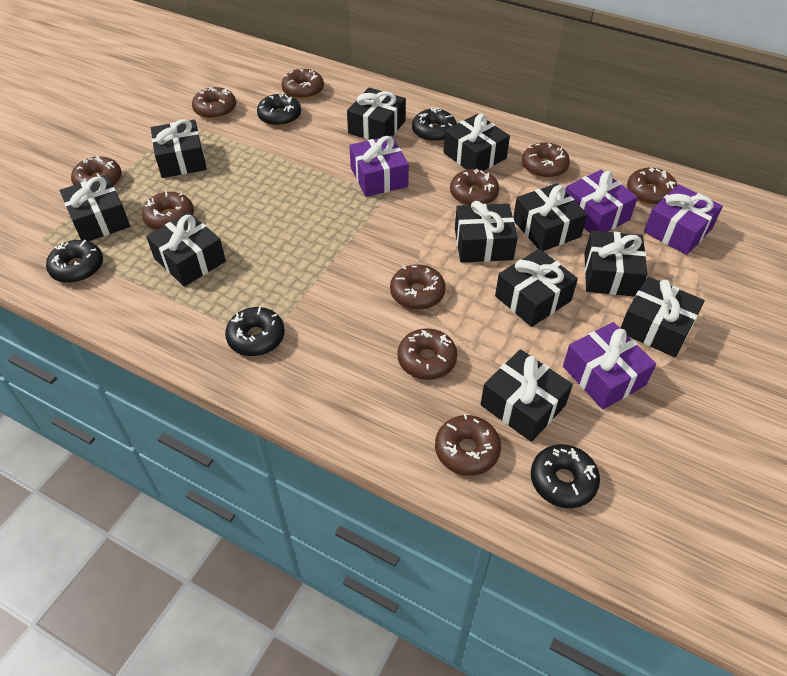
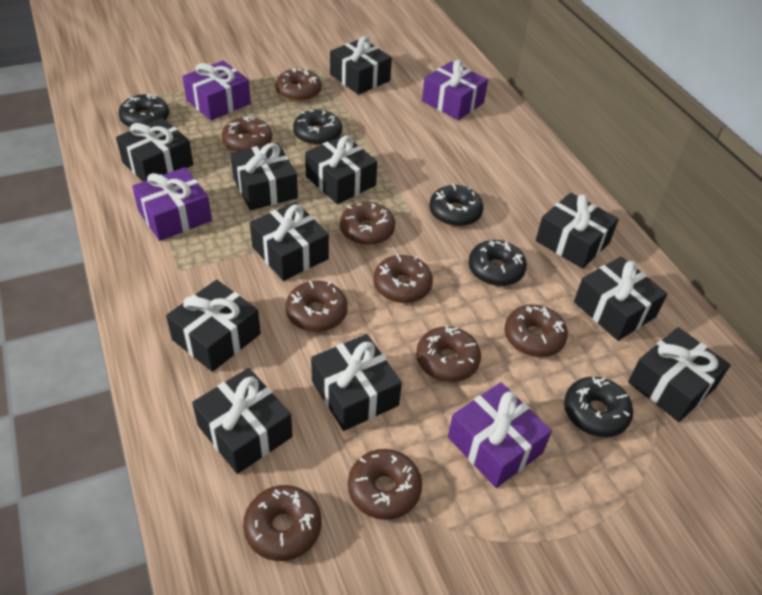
brown donut: 10 -> 9

